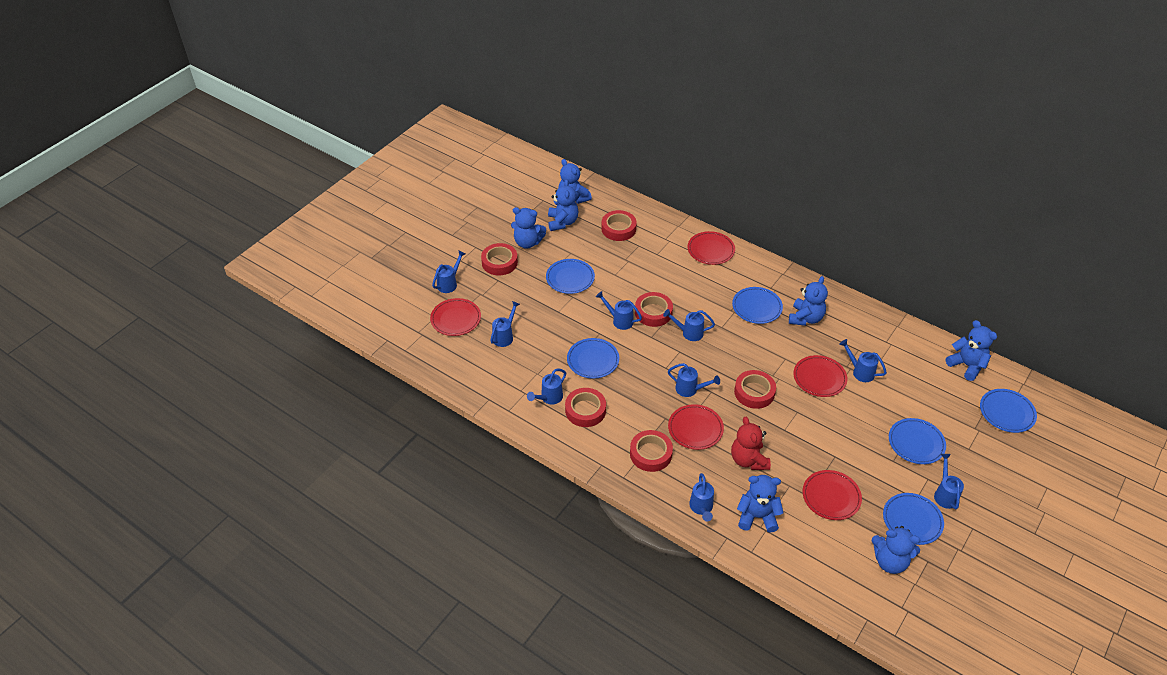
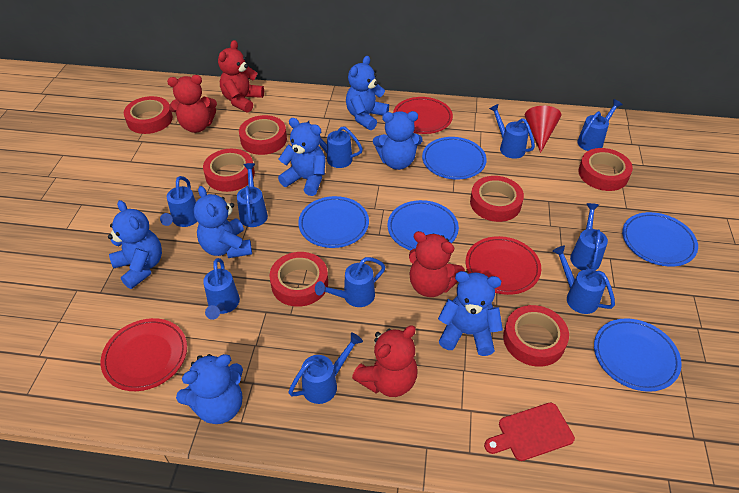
blue plate: 6 -> 5
blue watering can: 9 -> 10
red cone: 0 -> 1
red cutting board: 0 -> 1
red plate: 5 -> 3
red tape: 6 -> 7
red teddy bear: 1 -> 4

